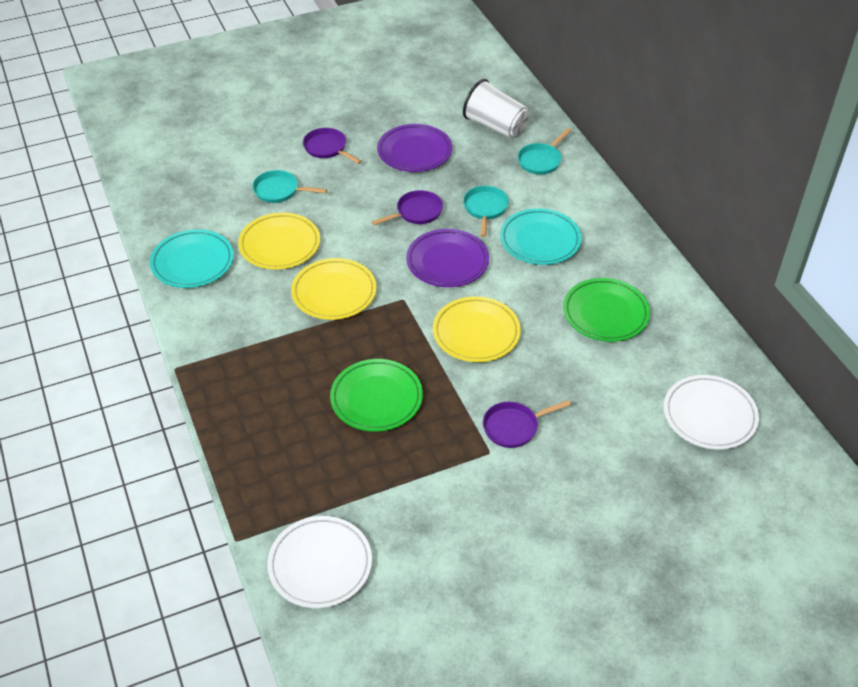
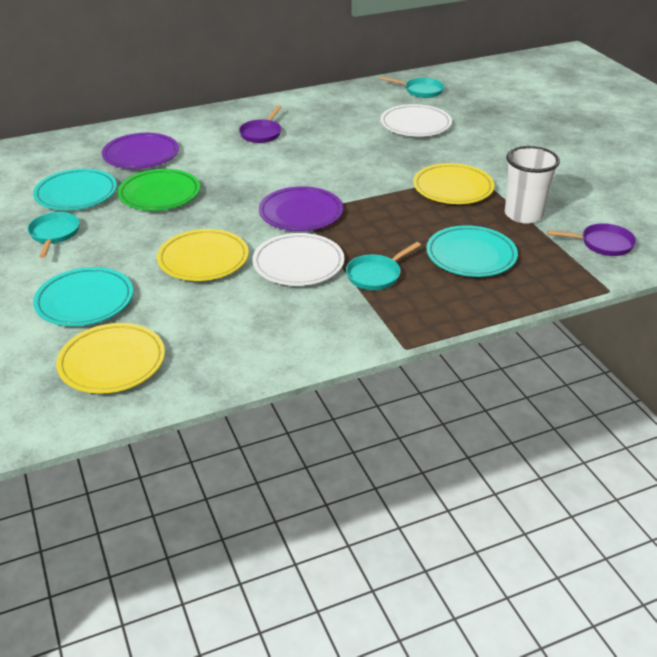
green plate: 2 -> 1
purple pan: 3 -> 2
turquoise plate: 2 -> 3

